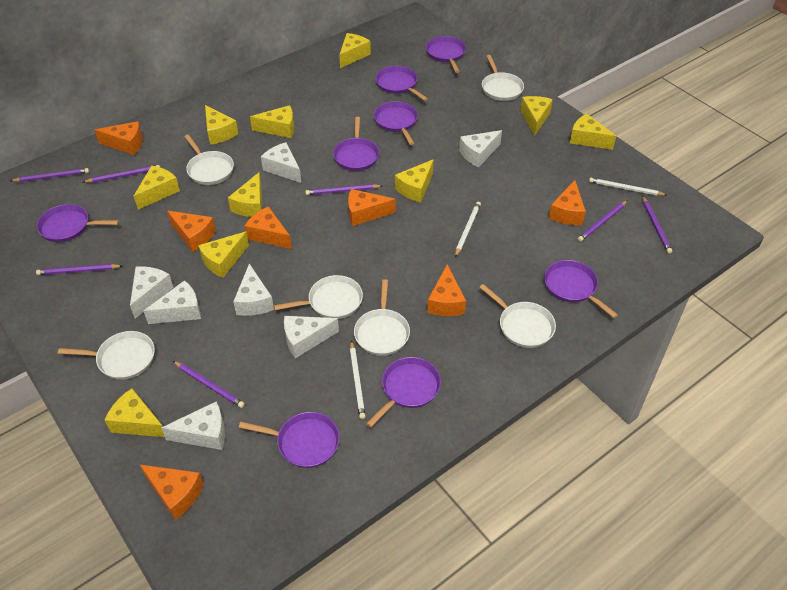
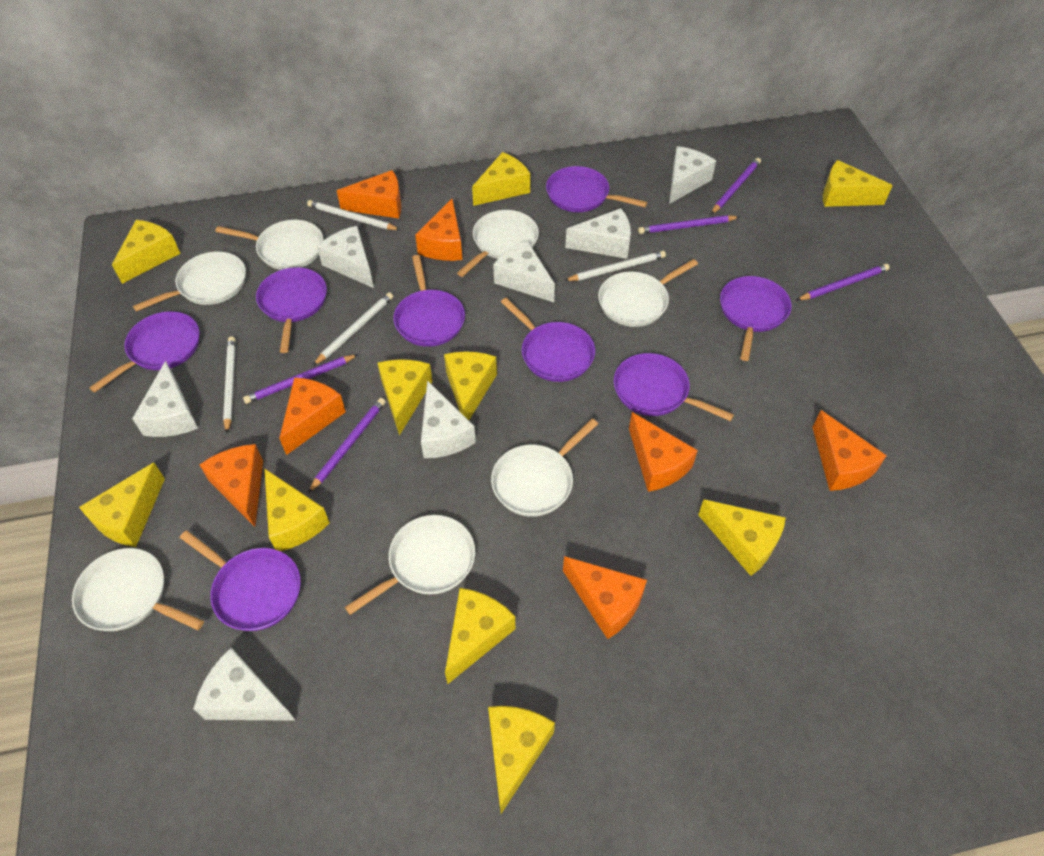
purple pencil: 7 -> 5
white pan: 6 -> 7
white pencil: 3 -> 4

